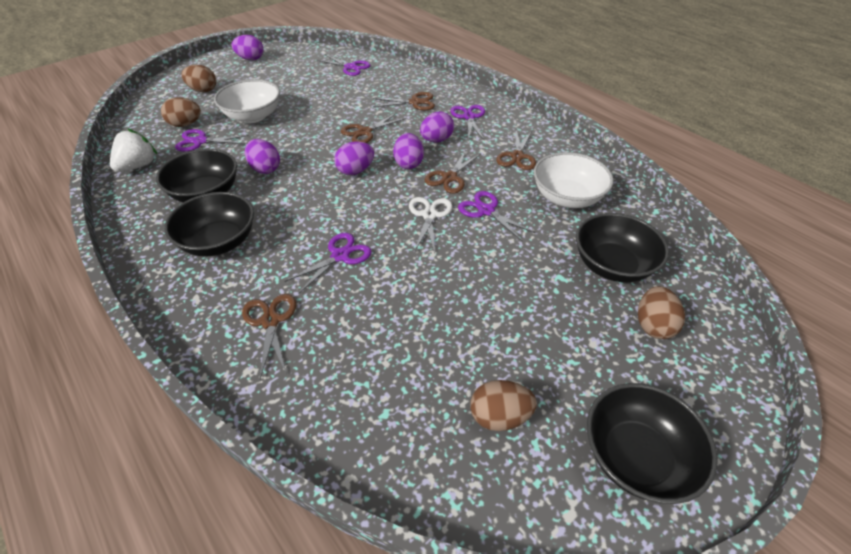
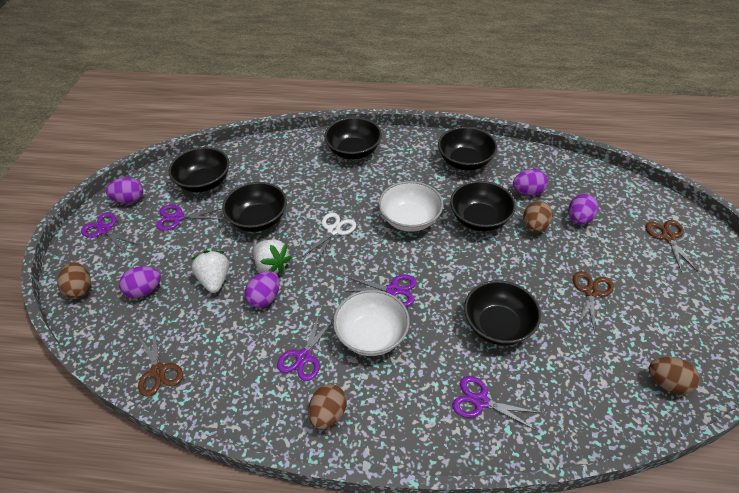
black bowl: 4 -> 6
brown scissors: 5 -> 3
white strawberry: 1 -> 2

